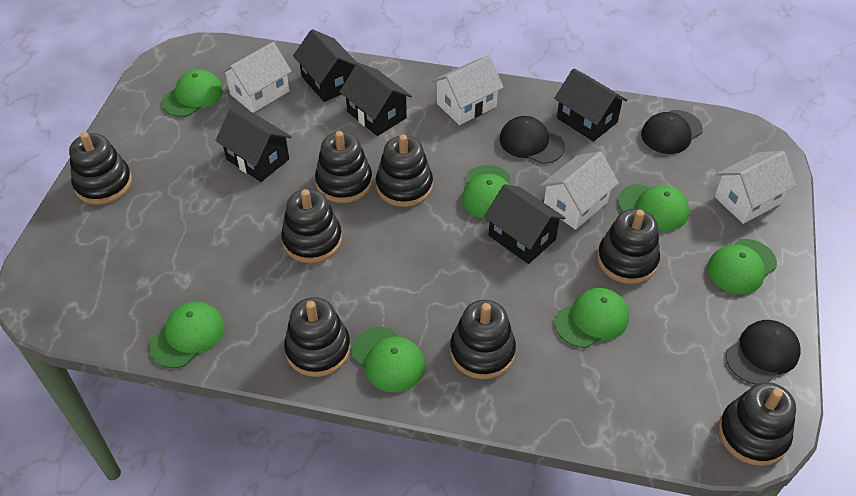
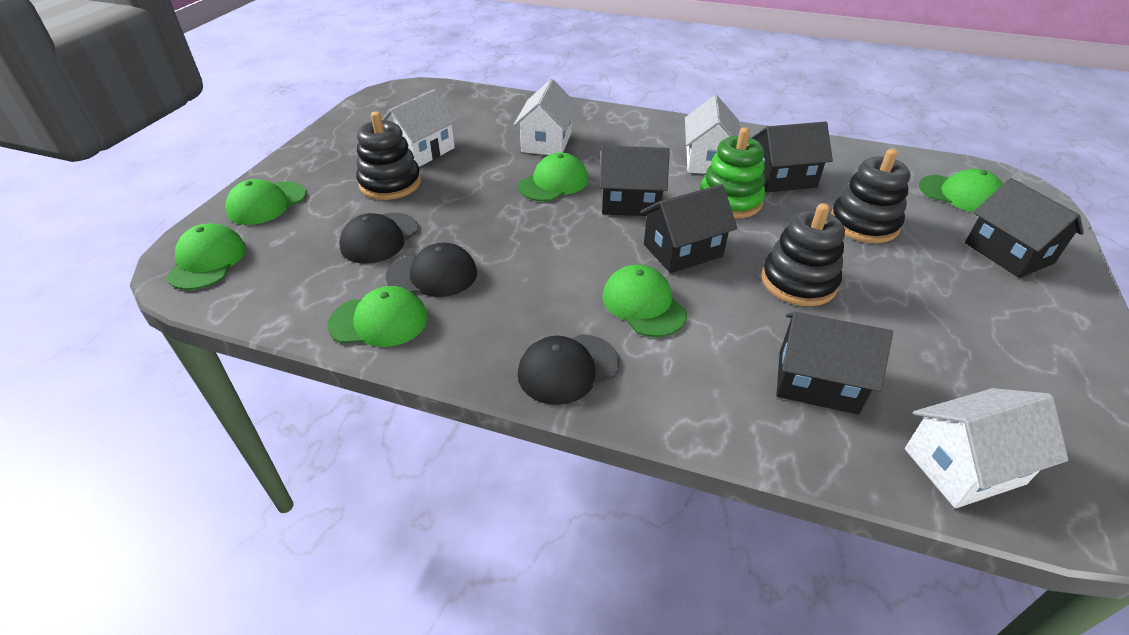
black stacking toy: 8 -> 3
green cap: 7 -> 6
green stacking toy: 0 -> 1

